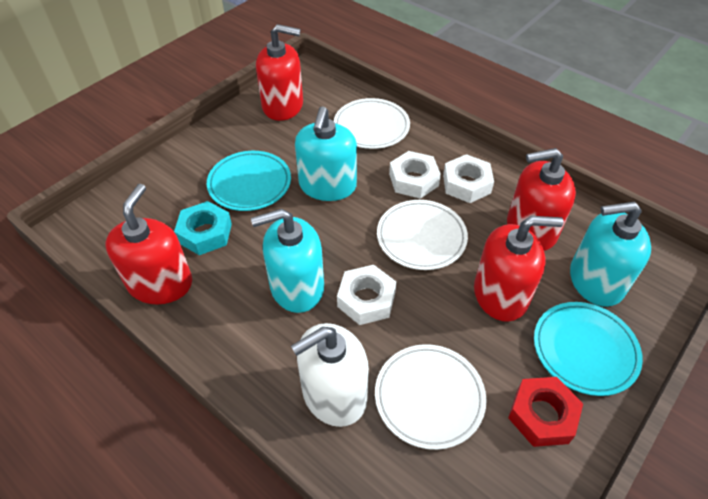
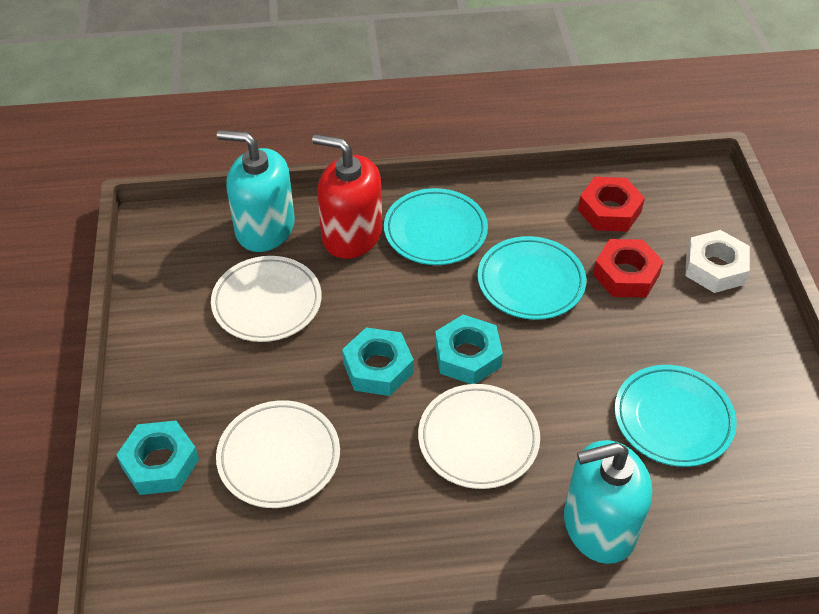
red nut: 1 -> 2
red soap dispenser: 4 -> 1
turquoise nut: 1 -> 3
turquoise plate: 2 -> 3
turquoise soap dispenser: 3 -> 2
white nut: 3 -> 1
white soap dispenser: 1 -> 0

